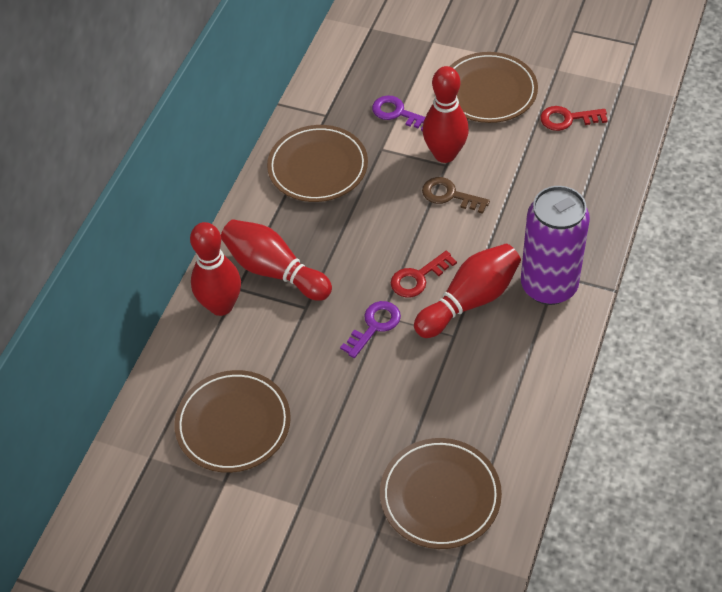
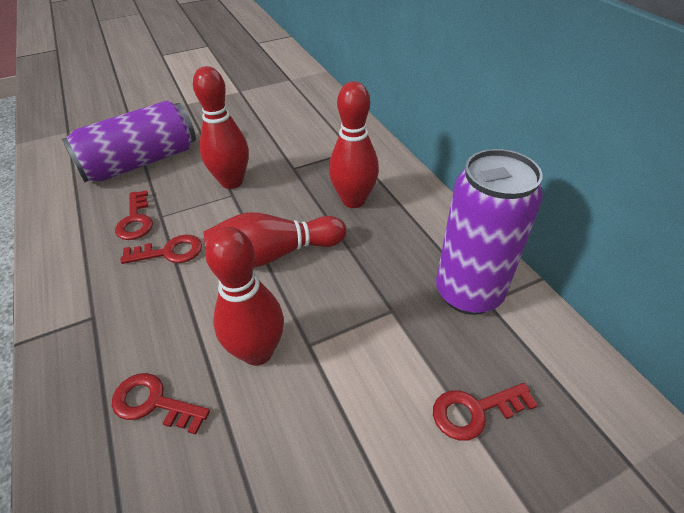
brown key: 1 -> 0
brown plate: 4 -> 0
purple can: 1 -> 2
purple key: 2 -> 0
red key: 2 -> 4

